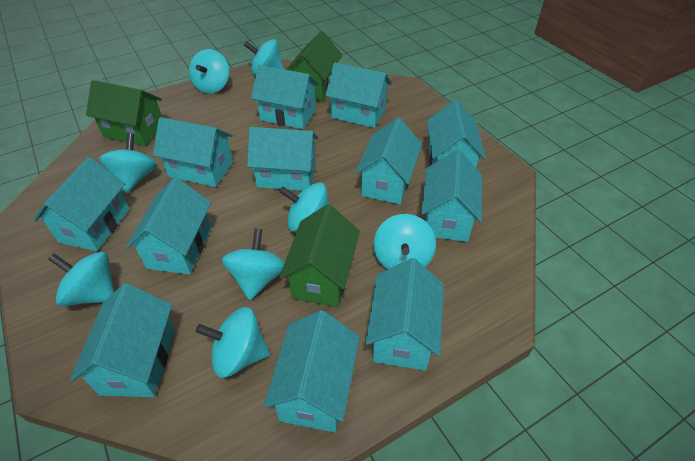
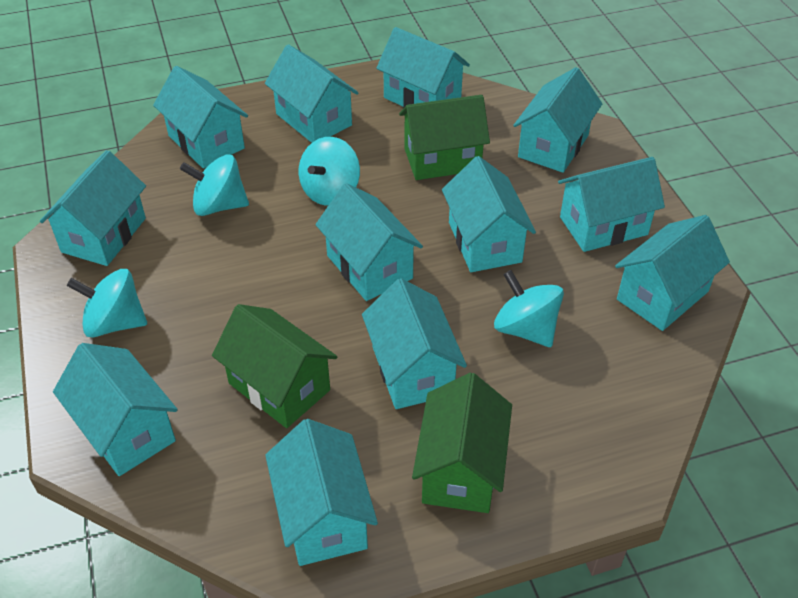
turquoise spinning top: 8 -> 4

